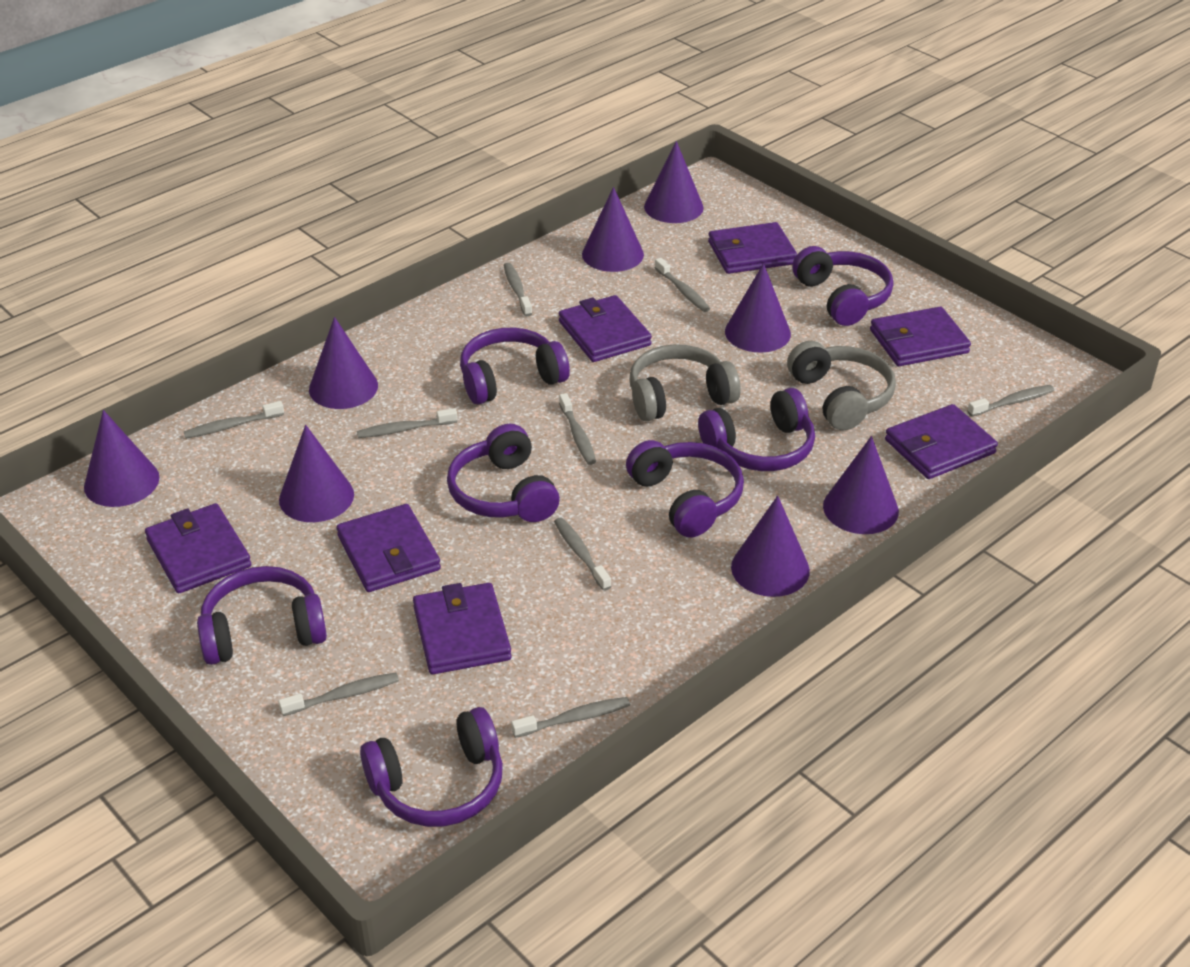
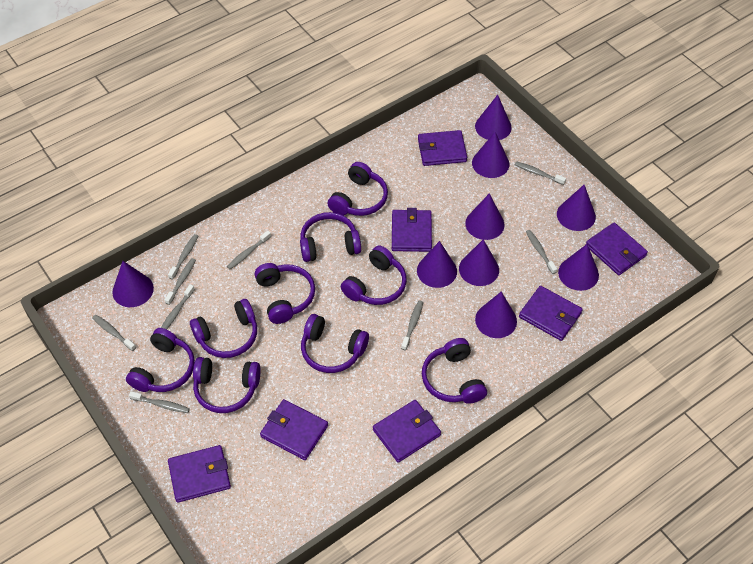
grey headphones: 2 -> 0
purple cone: 8 -> 9
purple headphones: 7 -> 9

